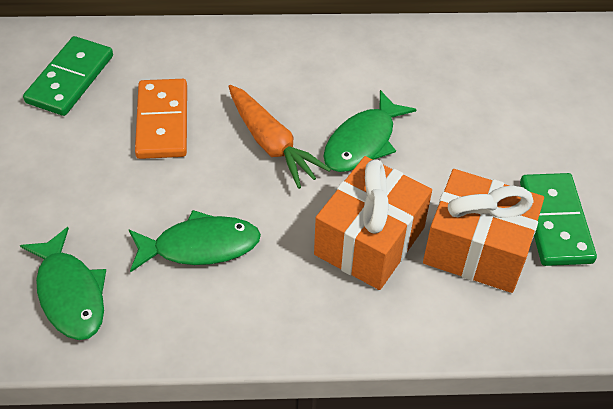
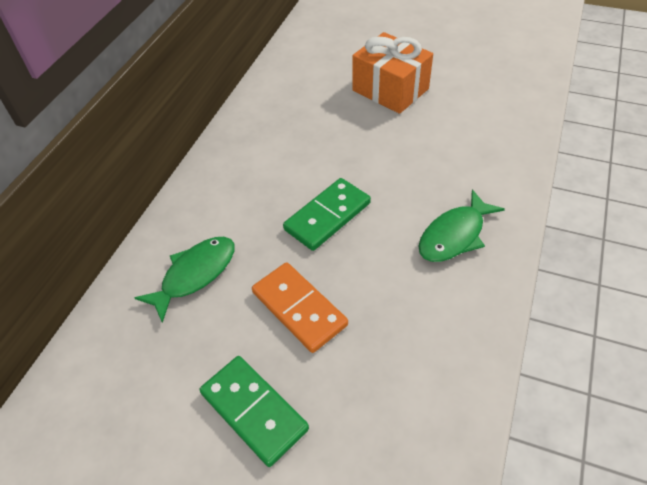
green fish: 3 -> 2
orange carrot: 1 -> 0
orange gift: 2 -> 1

